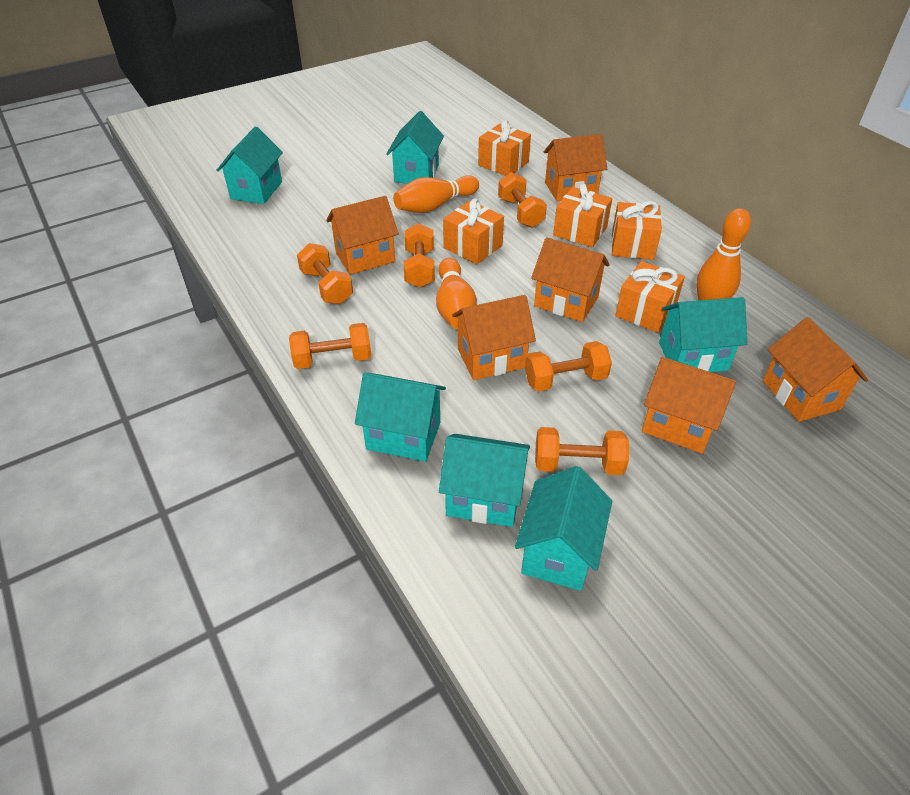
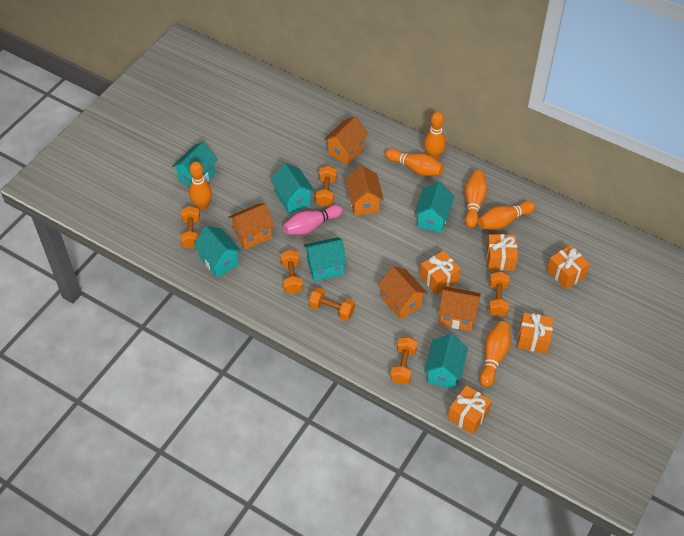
orange bowling pin: 3 -> 6
orange house: 6 -> 5
pink bowling pin: 0 -> 1

